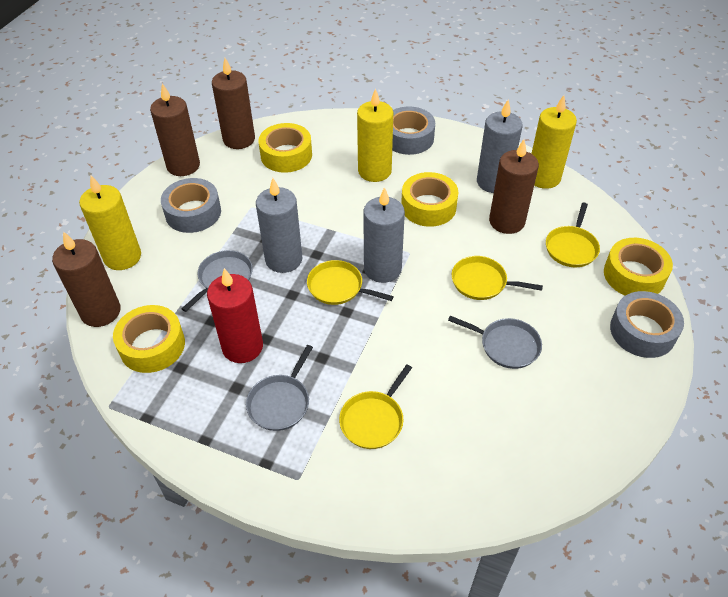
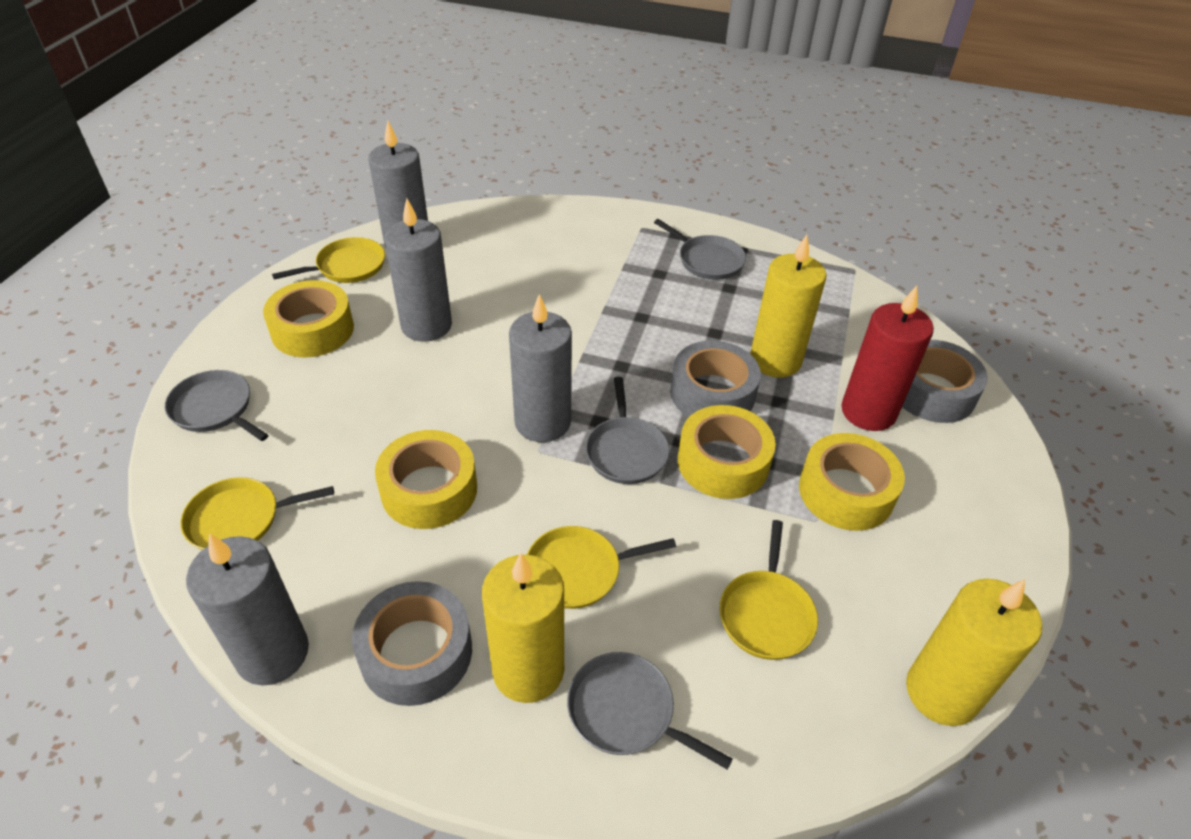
brown candle: 4 -> 0
grey candle: 3 -> 4
grey pan: 3 -> 4

